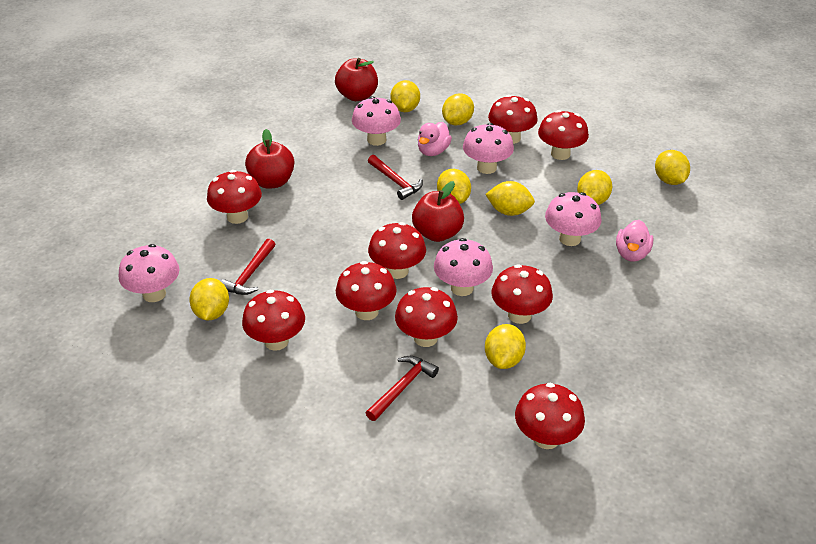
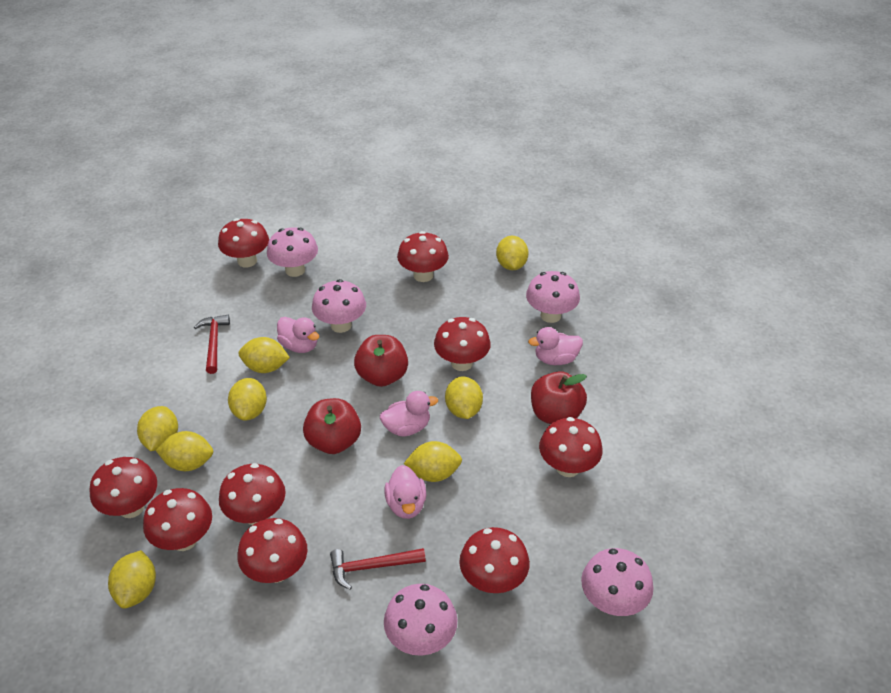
pink duck: 2 -> 4
red hammer: 3 -> 2

